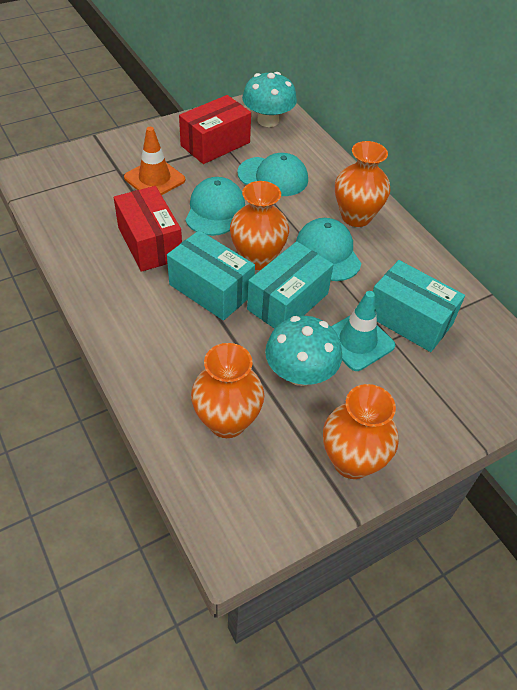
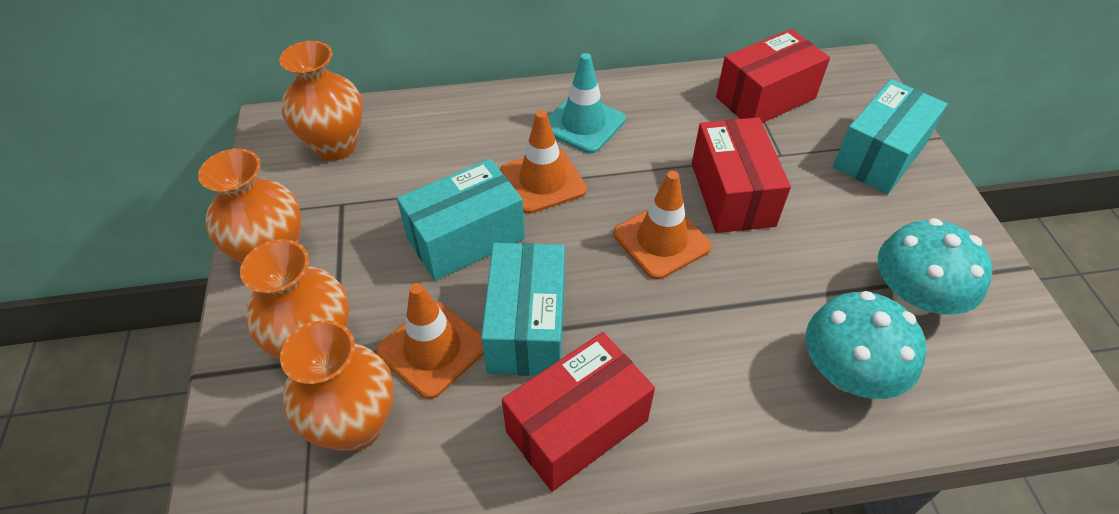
orange traffic cone: 1 -> 3
red box: 2 -> 3
turquoise cap: 3 -> 0

